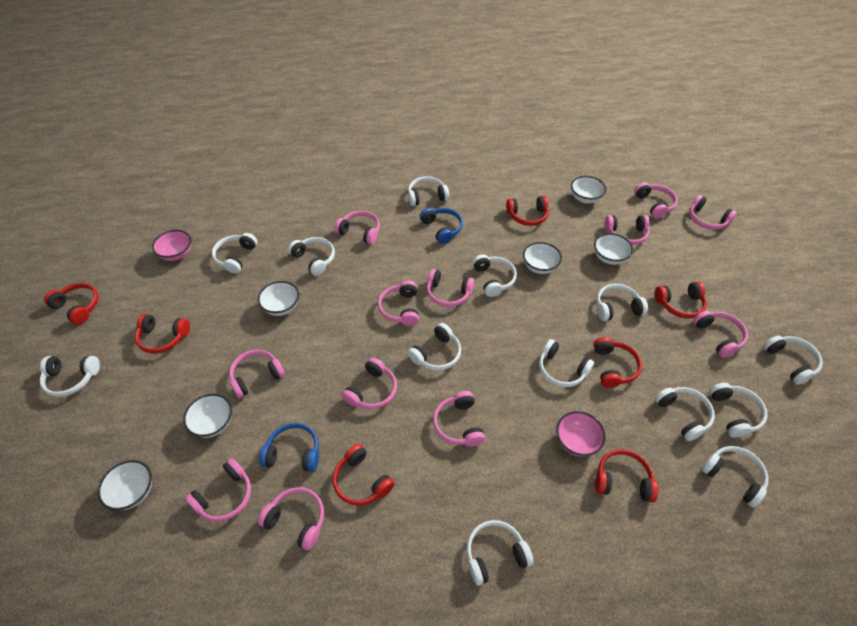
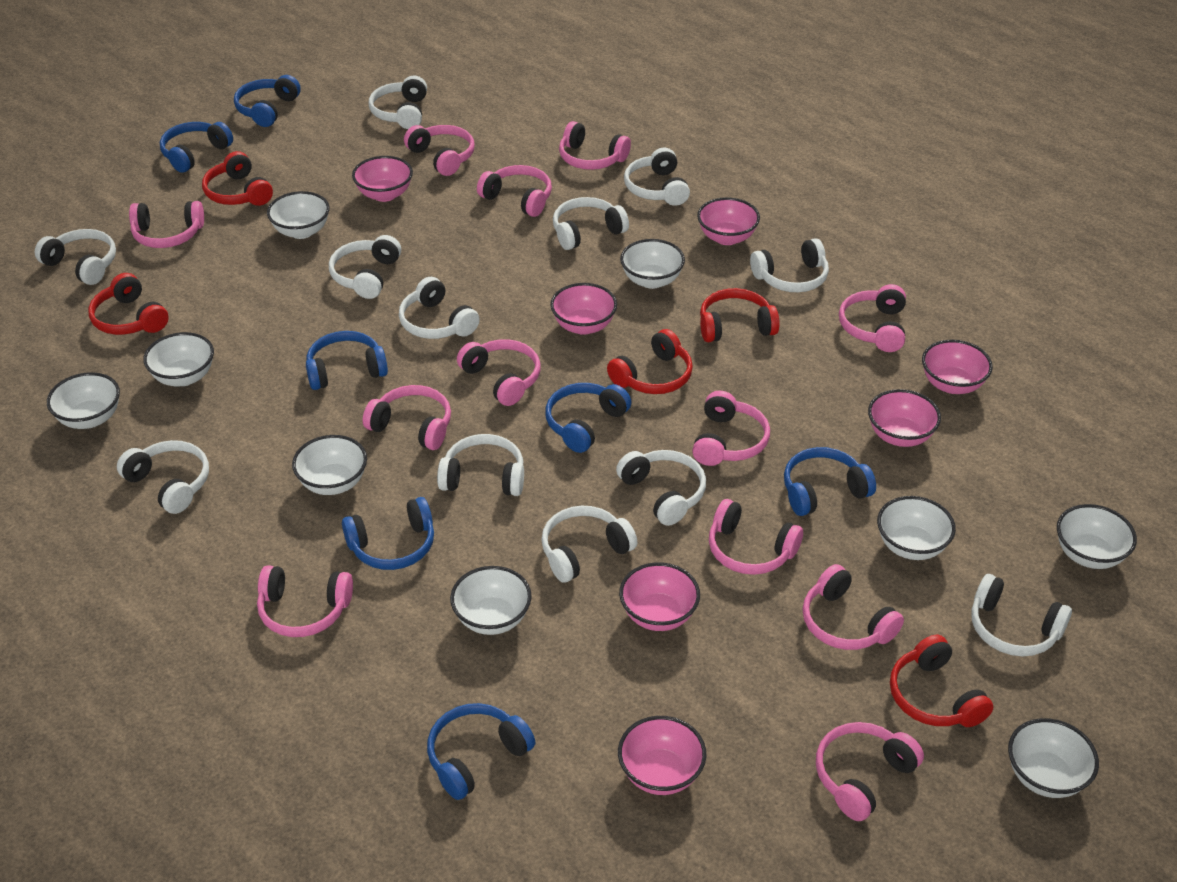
blue headphones: 2 -> 7
pink bowl: 2 -> 7
red headphones: 7 -> 5
white bowl: 6 -> 9
white headphones: 13 -> 12

